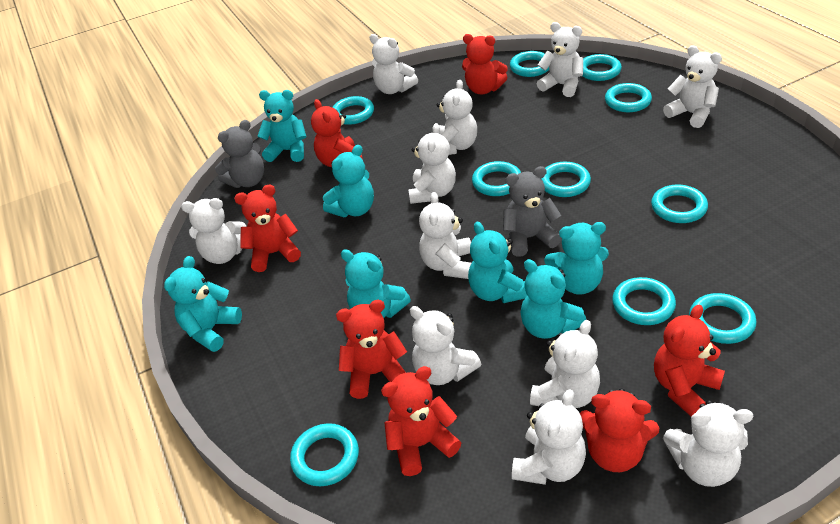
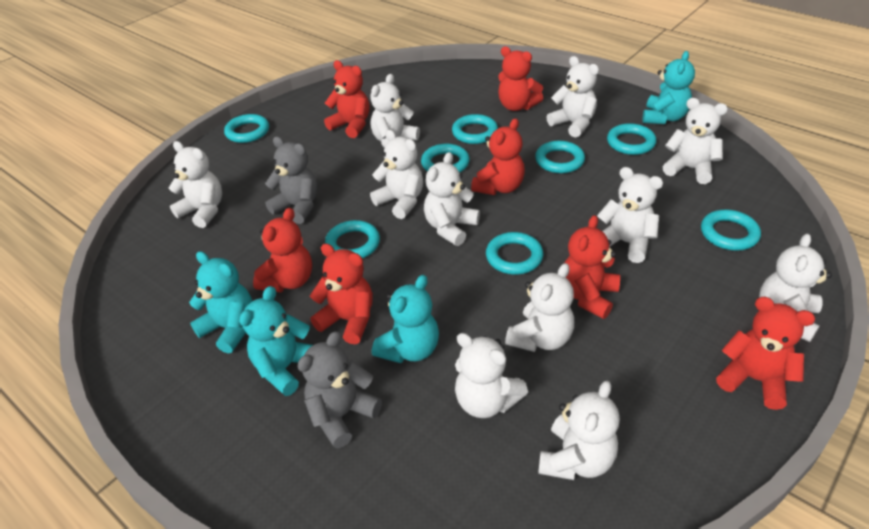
turquoise ring: 10 -> 8
turquoise teddy bear: 7 -> 4

